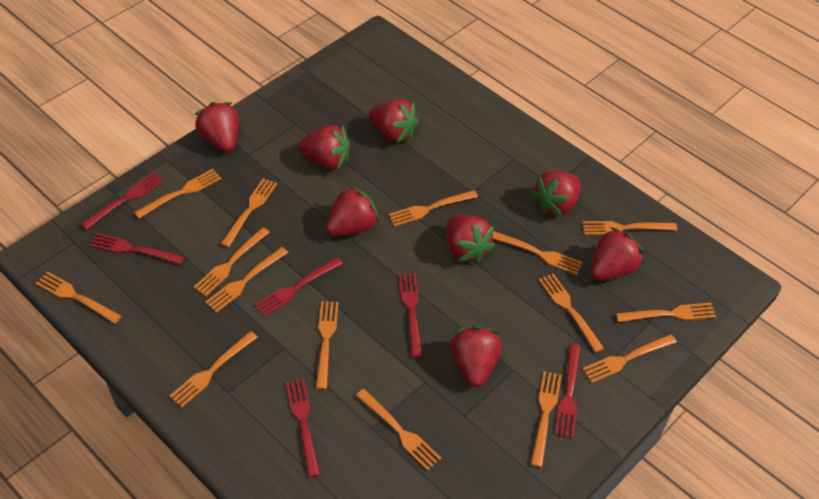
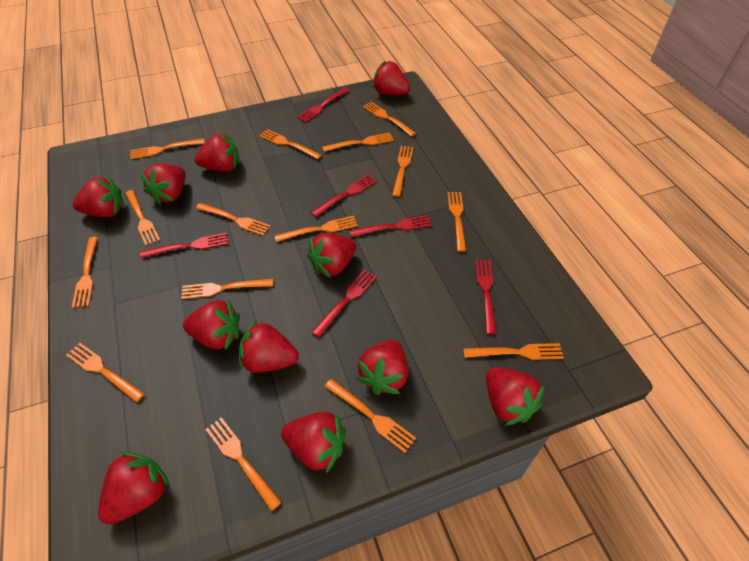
red strawberry: 8 -> 11

